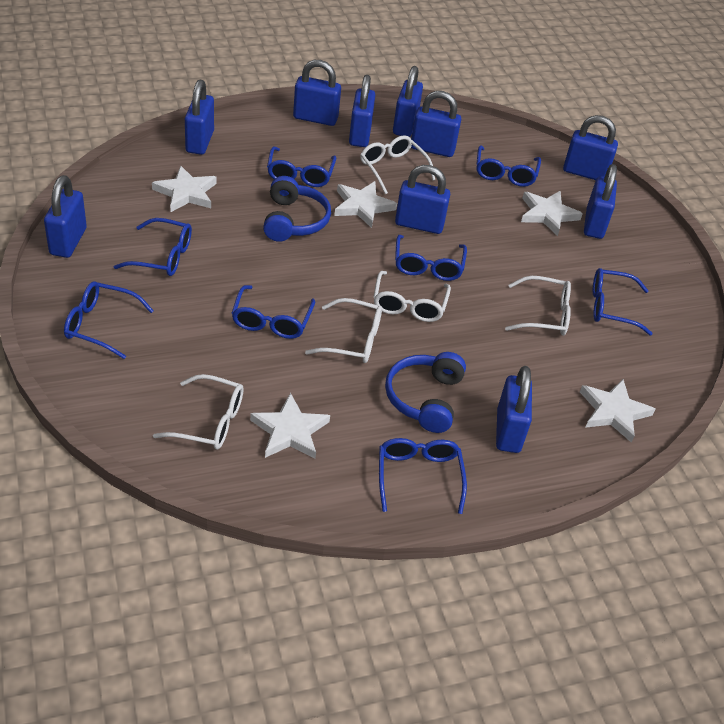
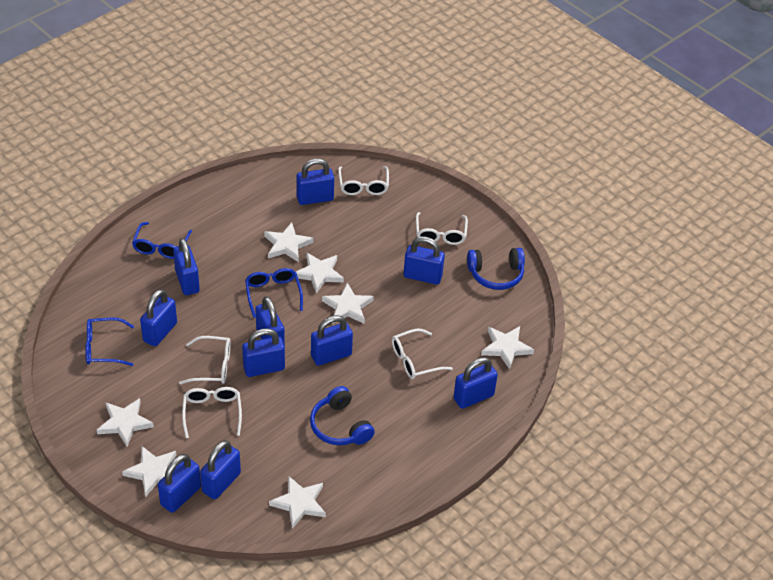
blue glasses: 8 -> 3
white star: 5 -> 7

